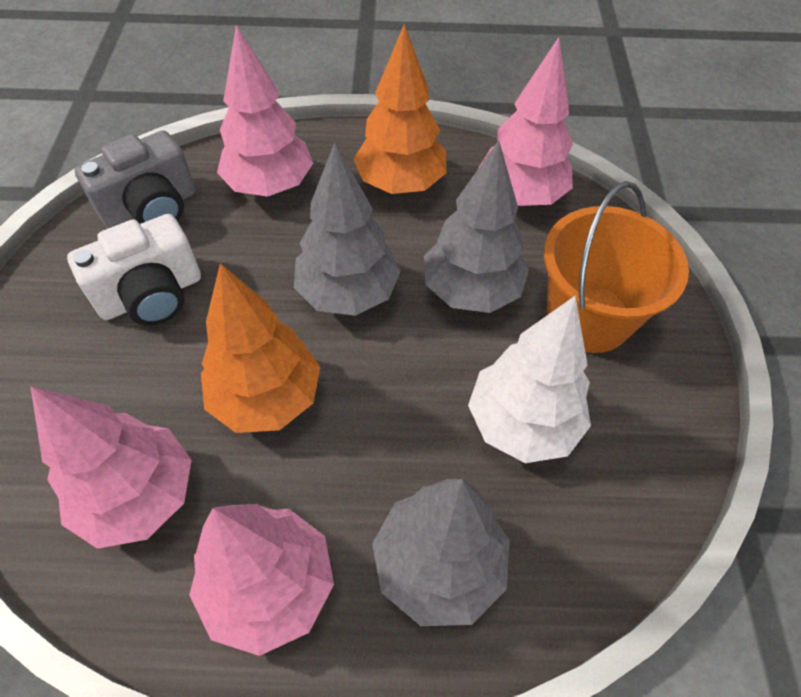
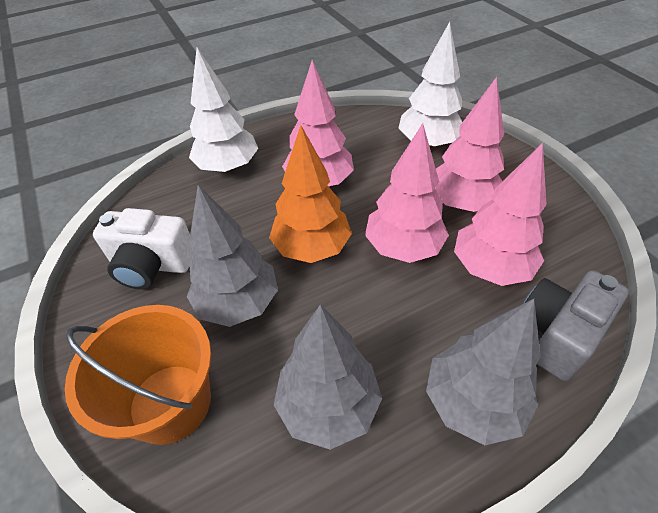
orange tree: 2 -> 1
white tree: 1 -> 2

